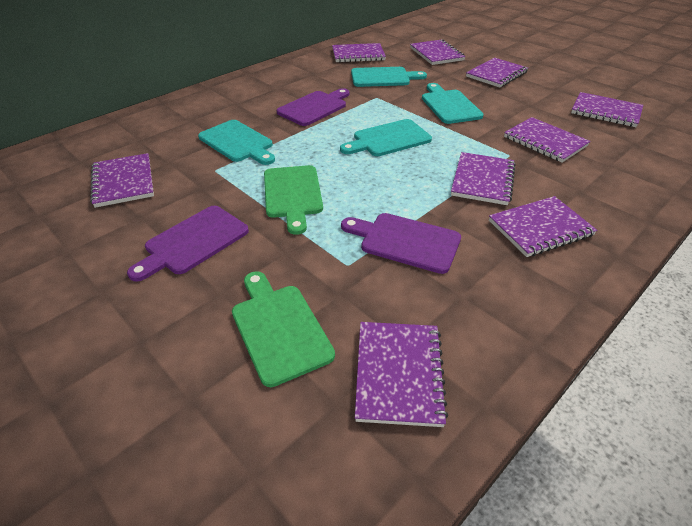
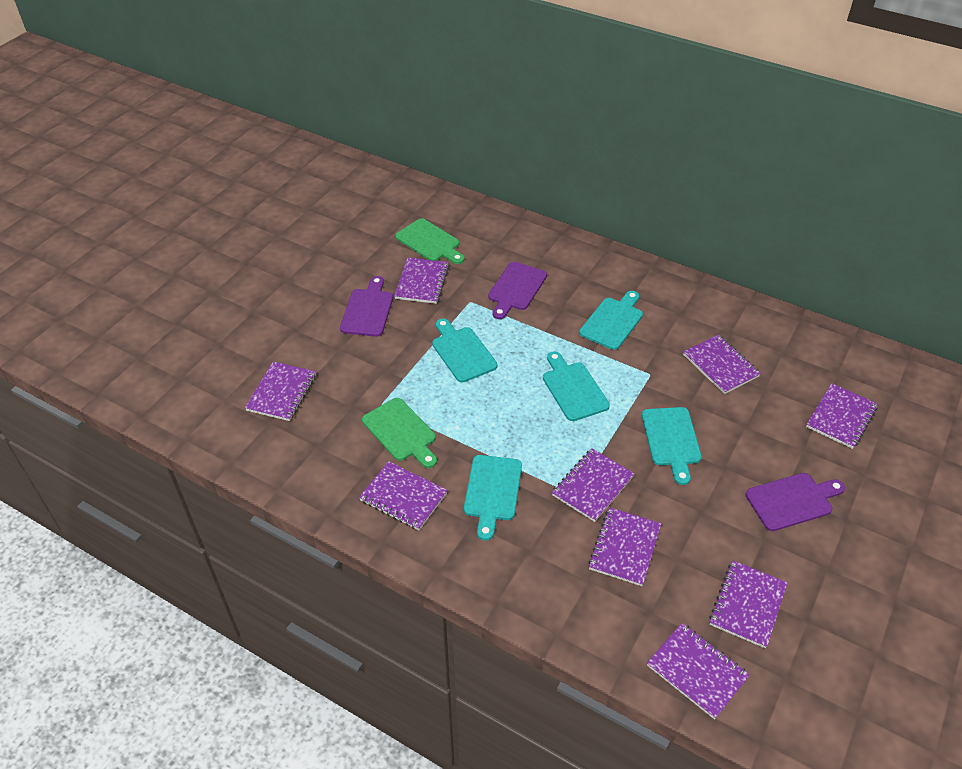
turquoise cutting board: 4 -> 5

